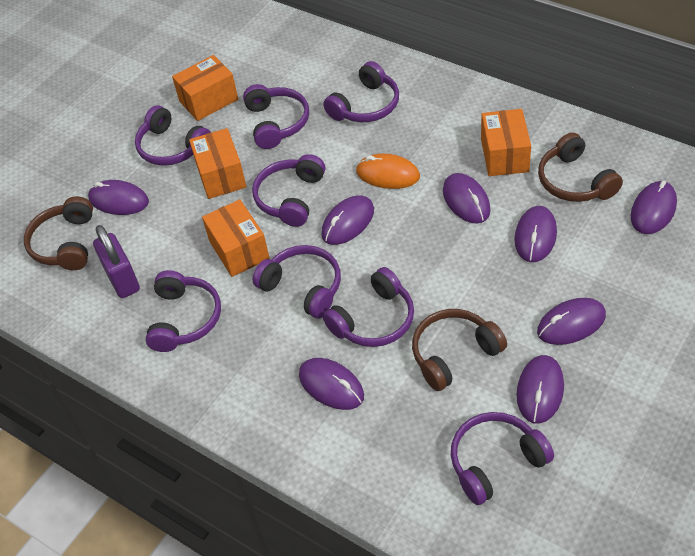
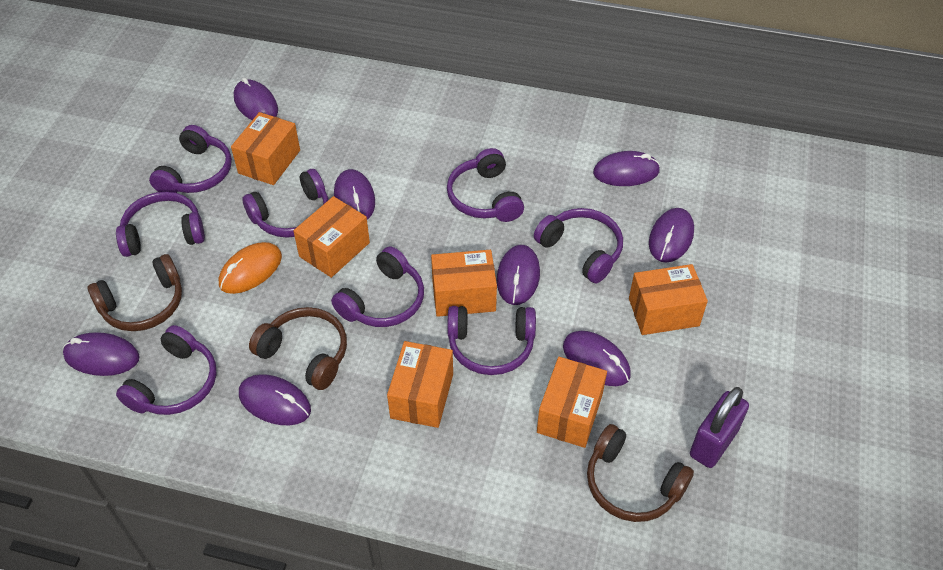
orange box: 4 -> 6

